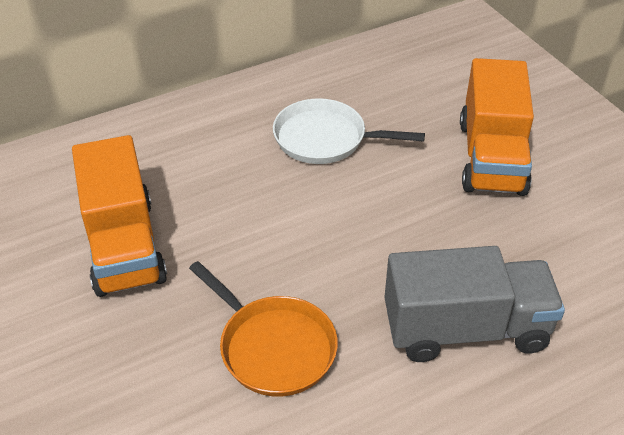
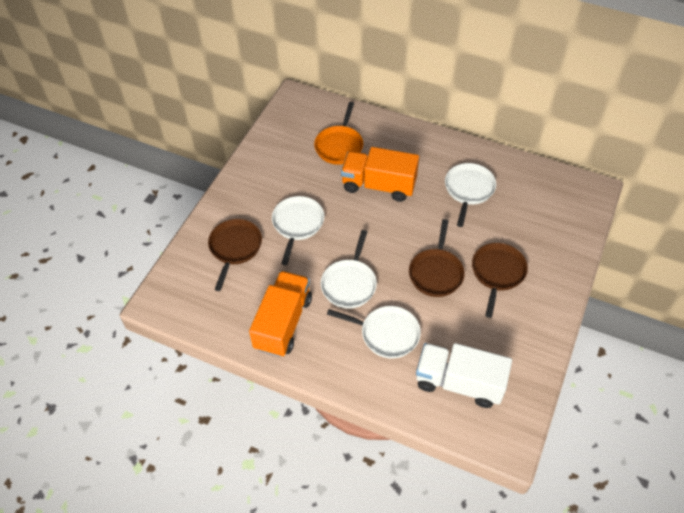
brown pan: 0 -> 3
grey truck: 1 -> 0
white pan: 1 -> 4
white truck: 0 -> 1

